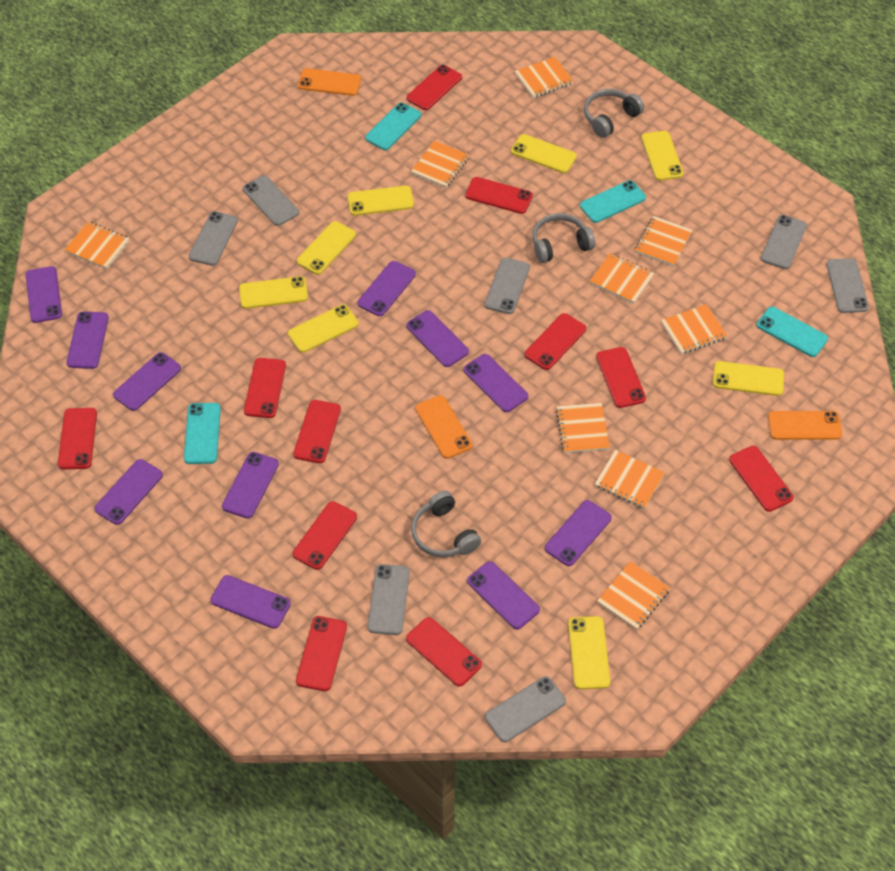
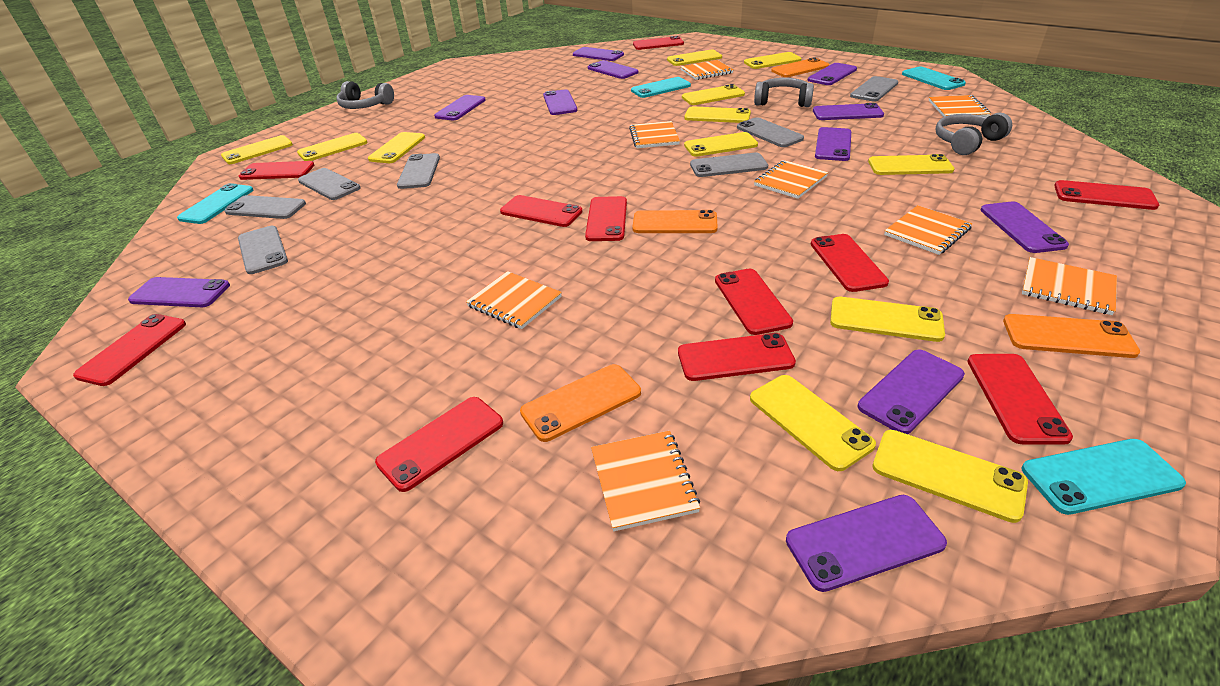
orange notebook: 9 -> 8
orange phone: 3 -> 4
yellow phone: 8 -> 12

